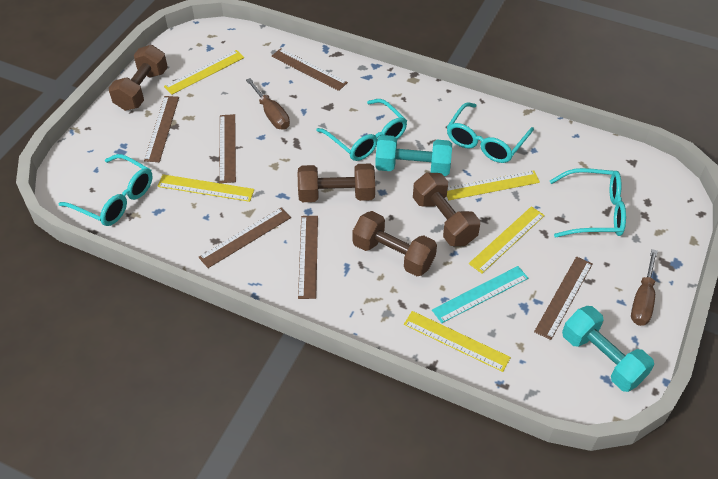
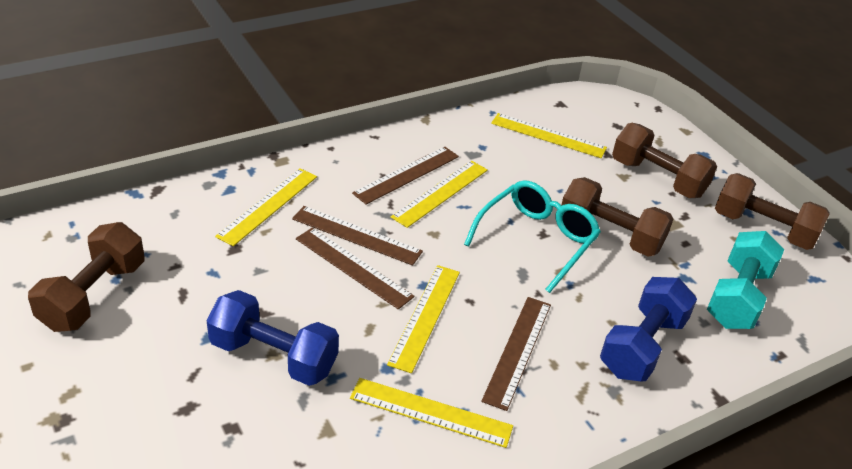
blue dumbbell: 0 -> 2
brown ruler: 6 -> 4
brown screwdriver: 2 -> 0
turquoise dumbbell: 2 -> 1
turquoise glasses: 4 -> 1
turquoise ruler: 1 -> 0

